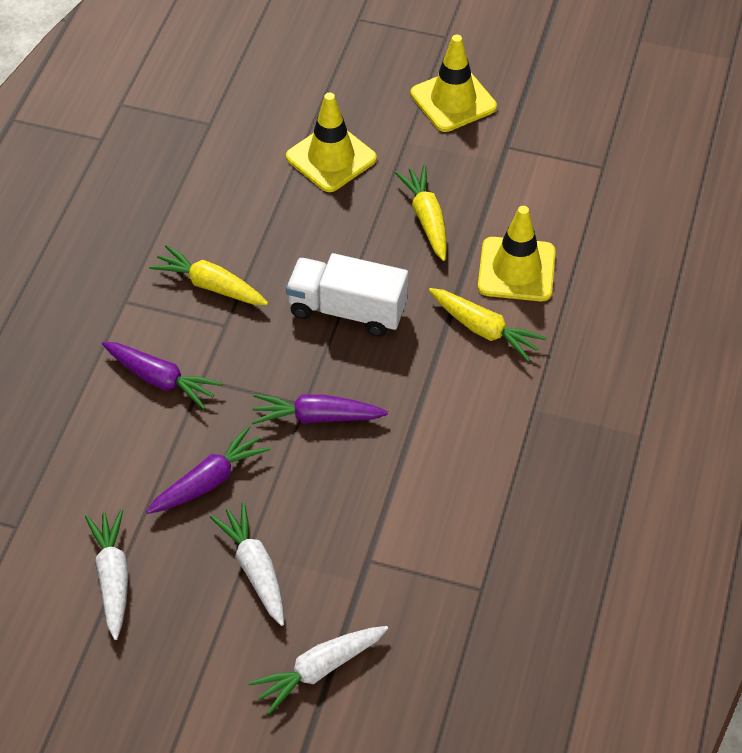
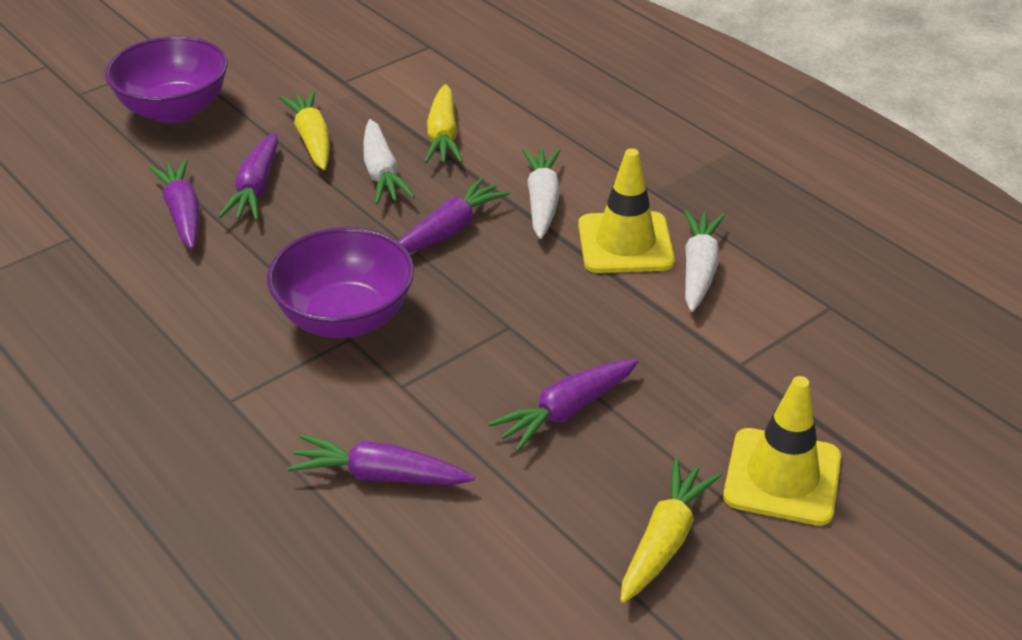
purple bowl: 0 -> 2
purple carrot: 3 -> 5
white truck: 1 -> 0
yellow traffic cone: 3 -> 2

